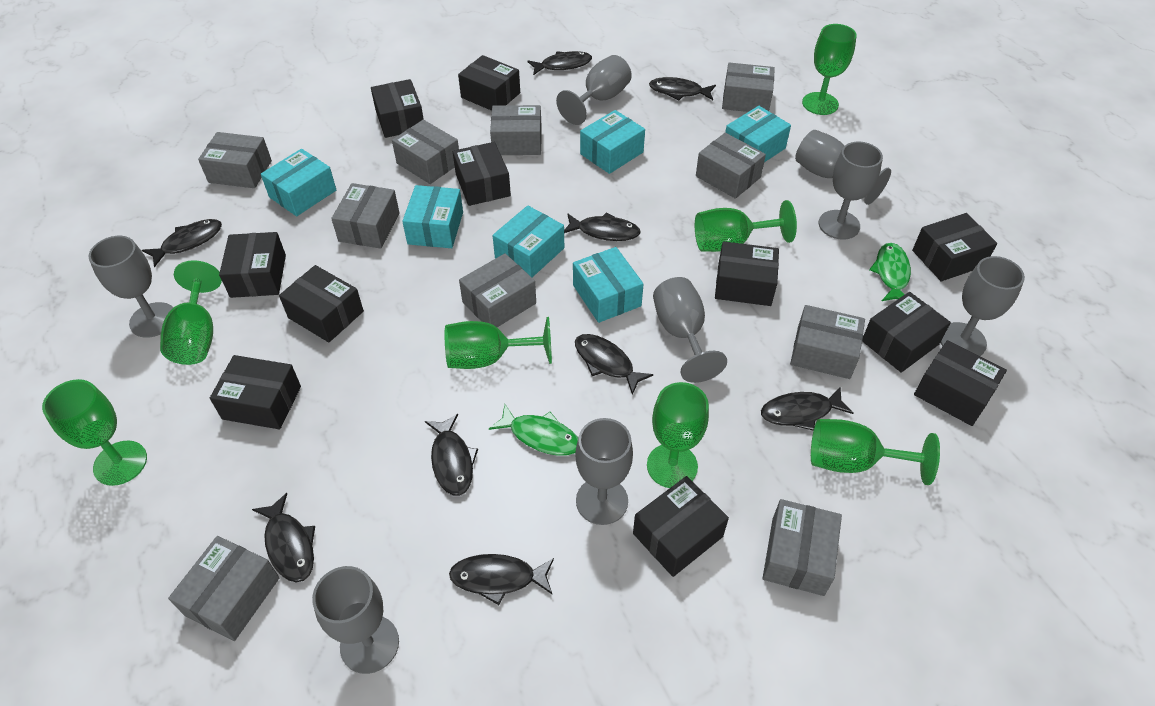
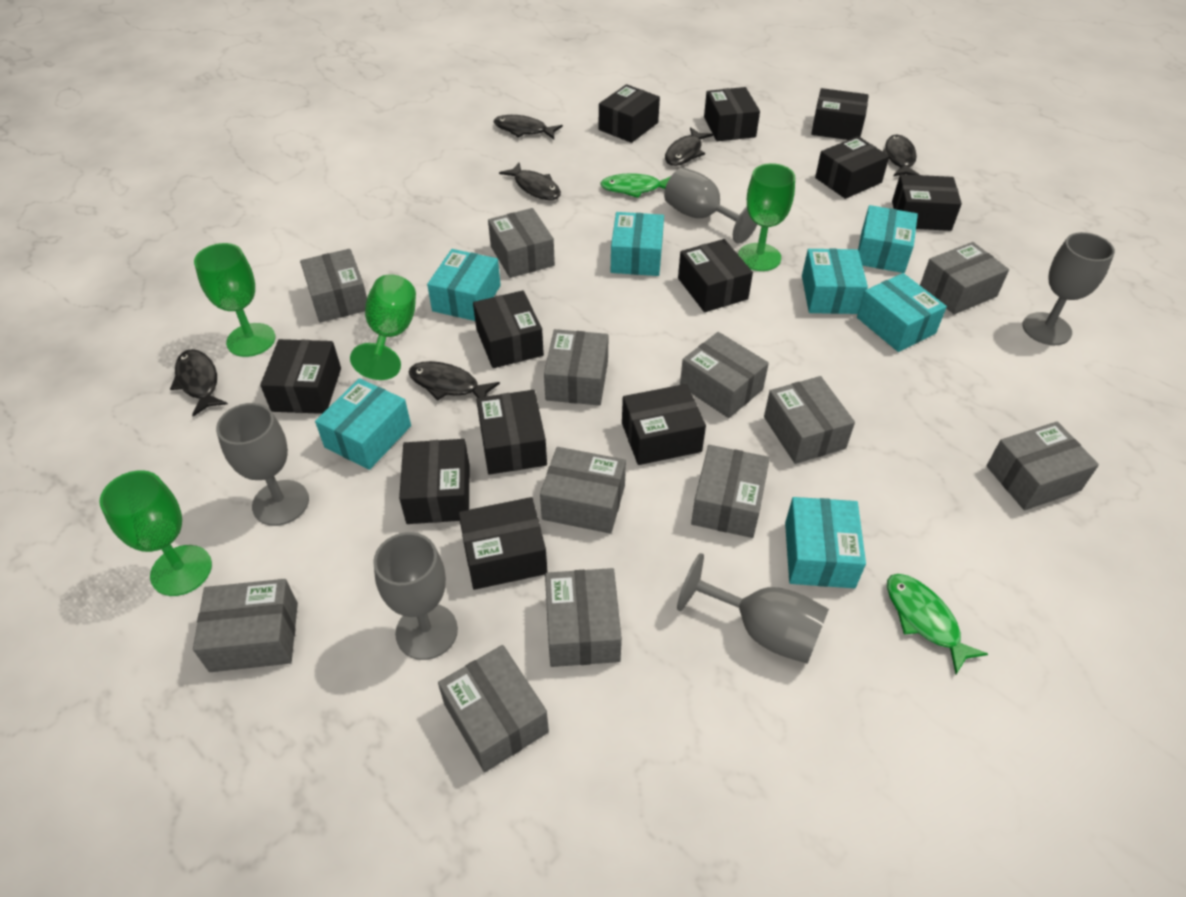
black box: 11 -> 12
black fish: 9 -> 6
green goblet: 7 -> 4
grey box: 10 -> 12
grey goblet: 8 -> 5
turquoise box: 6 -> 7

